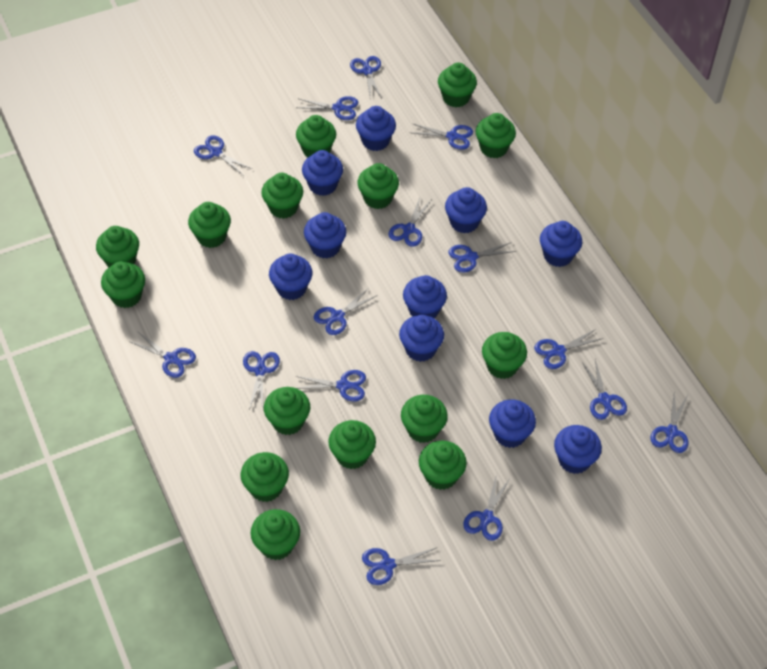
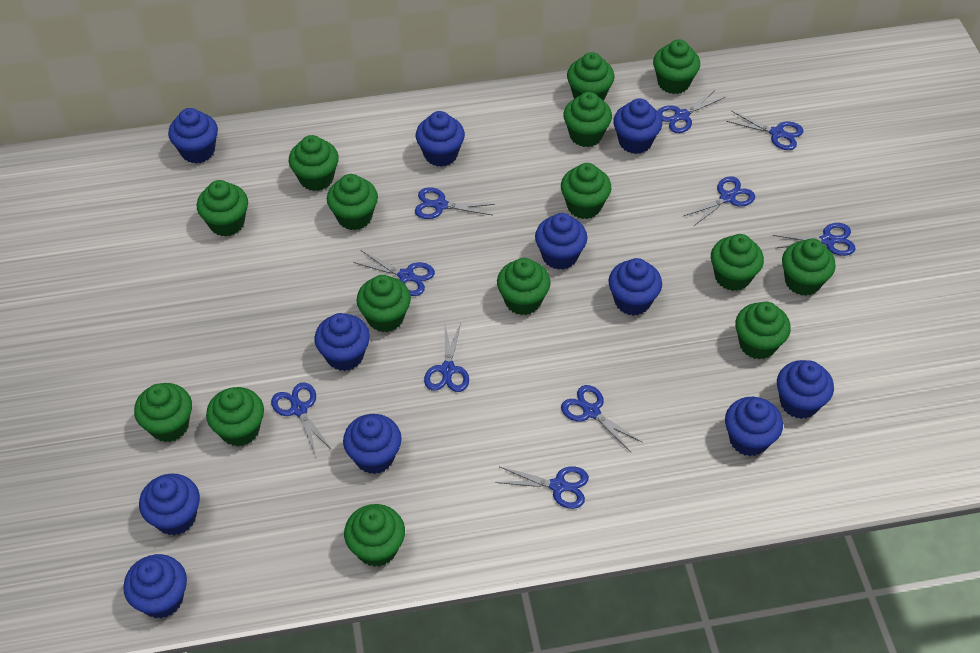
blue cupcake: 10 -> 11
blue scissors: 15 -> 10

